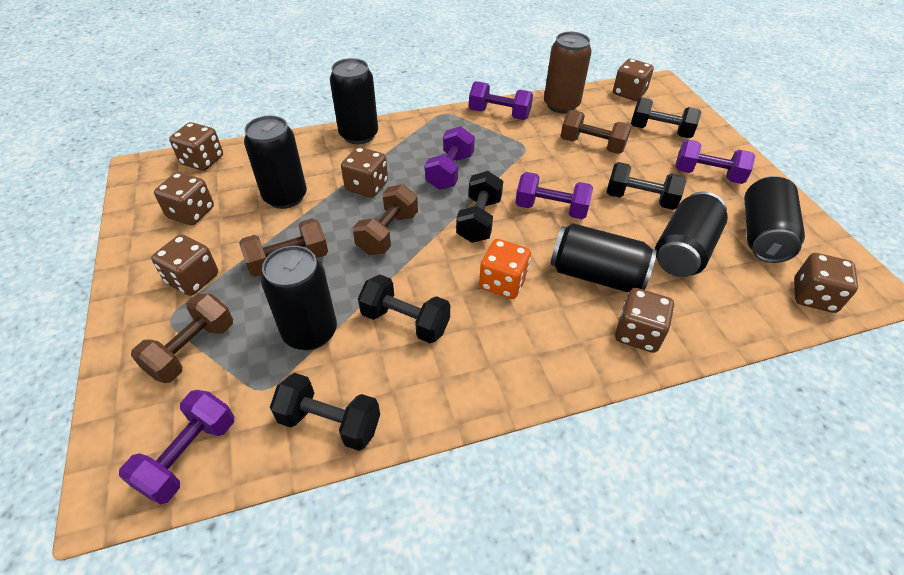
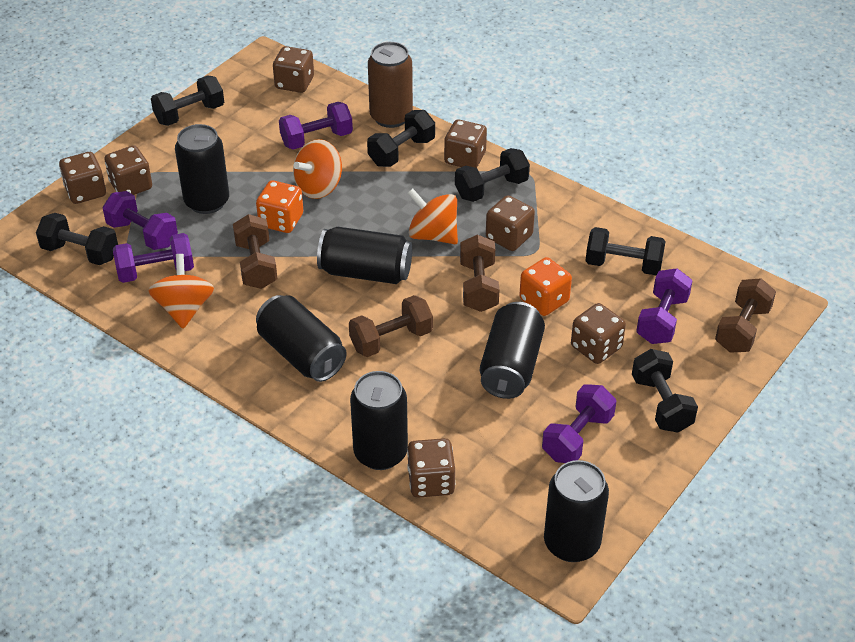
black dumbbell: 5 -> 6
orange dice: 1 -> 2
orange spinning top: 0 -> 3

